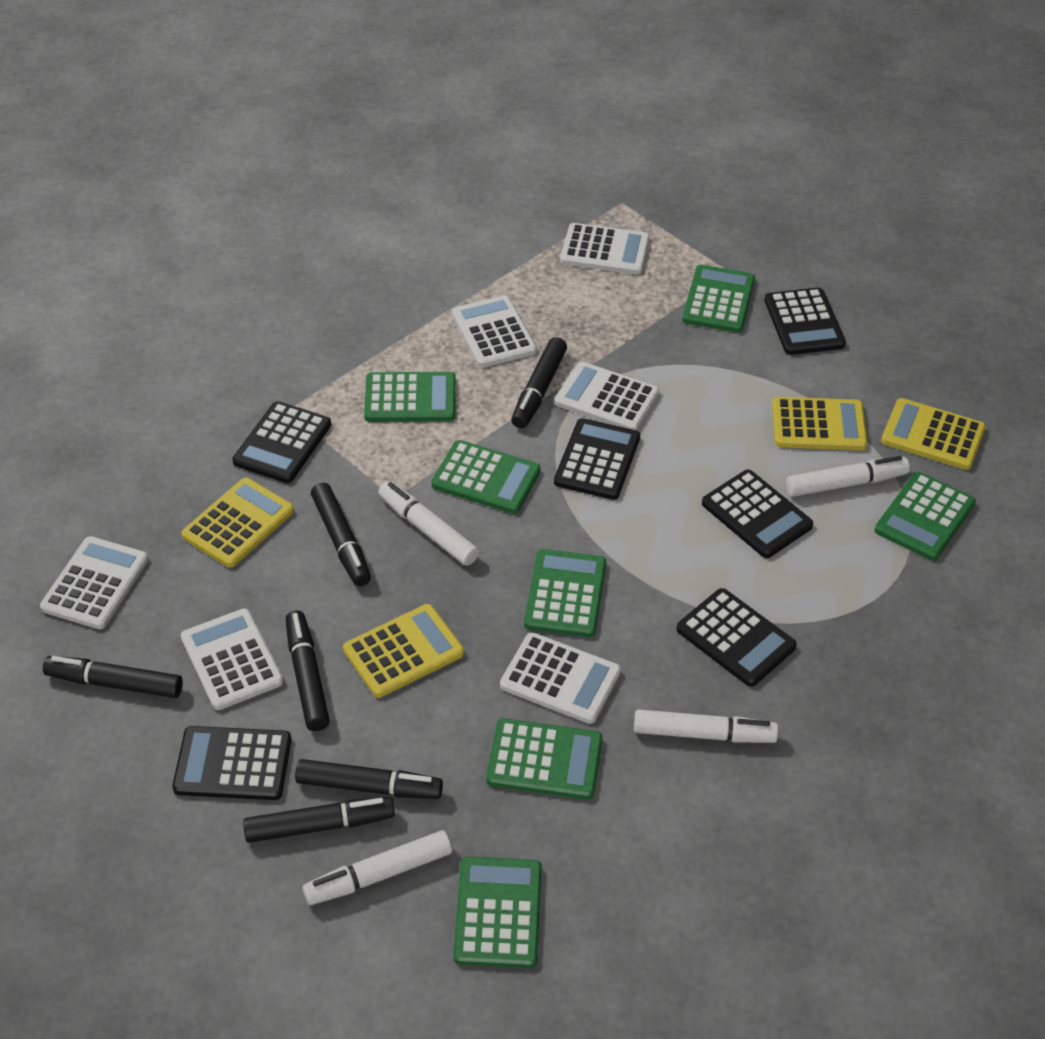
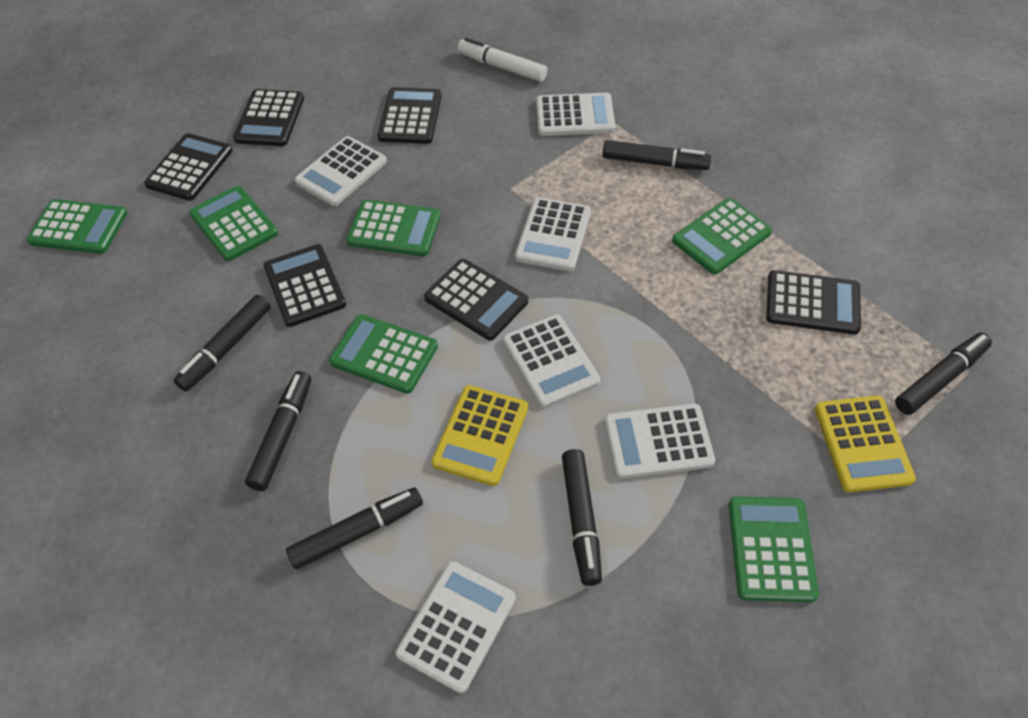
green calculator: 7 -> 6
white marker: 4 -> 1
yellow calculator: 4 -> 2

